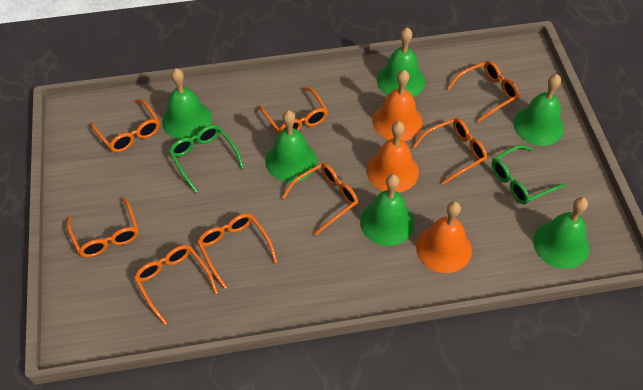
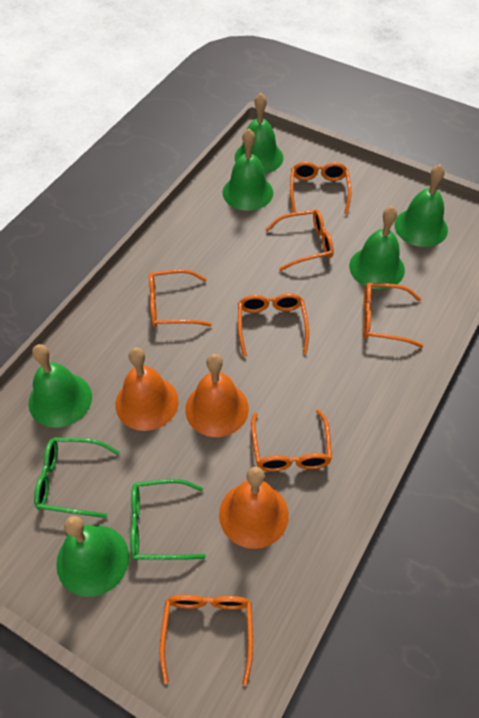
orange glasses: 8 -> 7

